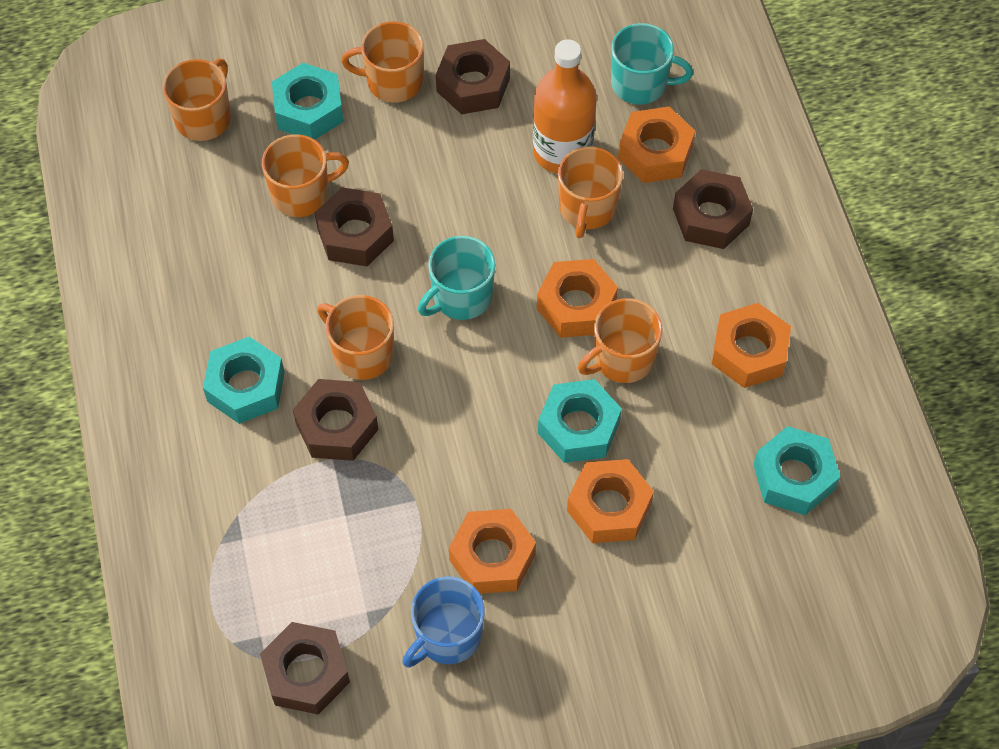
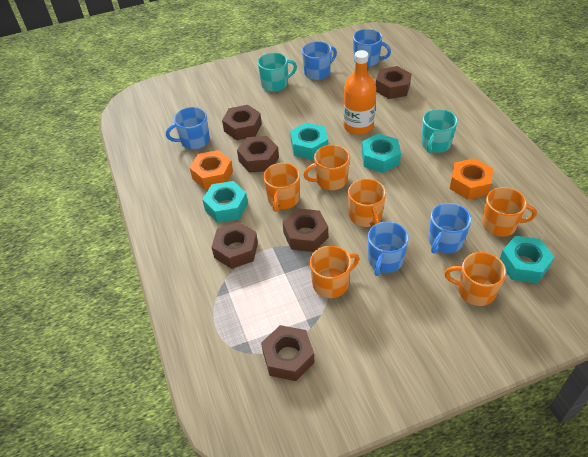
blue mug: 1 -> 5
brown nut: 5 -> 6
orange nut: 5 -> 2

